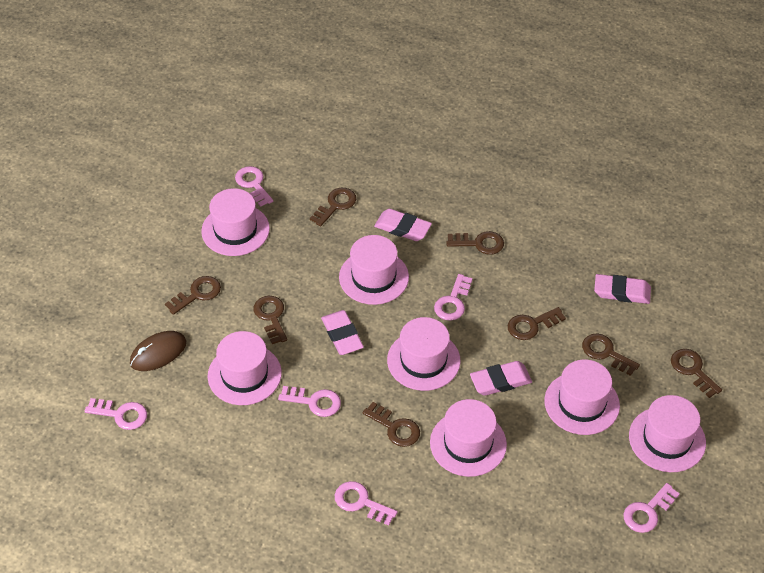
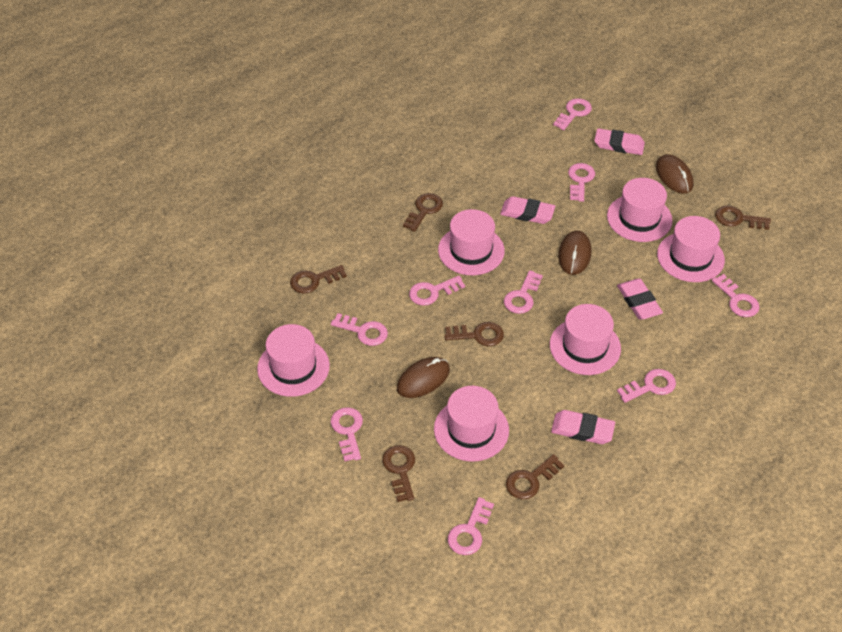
brown key: 8 -> 6
brown mouse: 1 -> 3
pink hat: 7 -> 6
pink key: 6 -> 9

